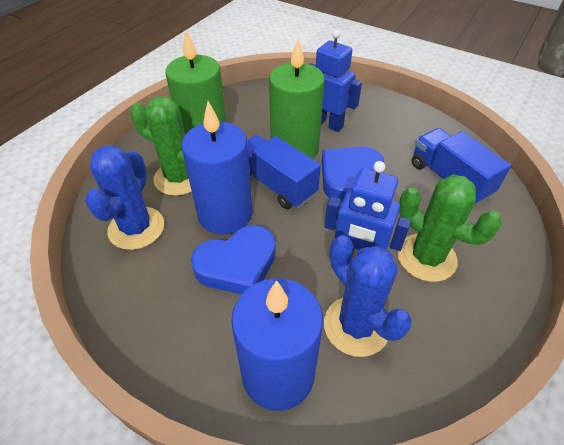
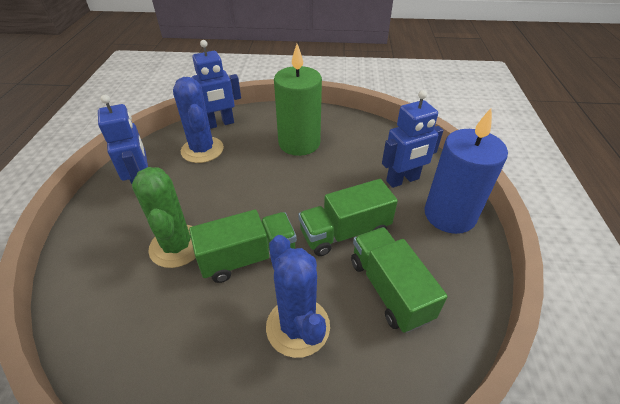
blue candle: 2 -> 1
blue heart: 2 -> 0
blue robot: 2 -> 3
blue truck: 2 -> 0
green cactus: 2 -> 1
green candle: 2 -> 1
green truck: 0 -> 3

